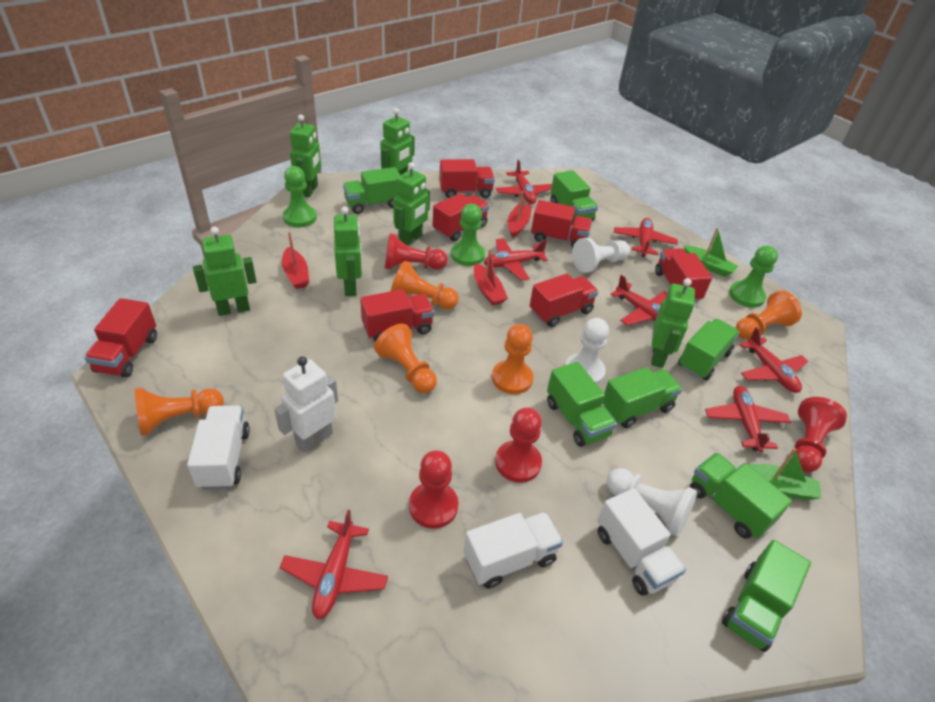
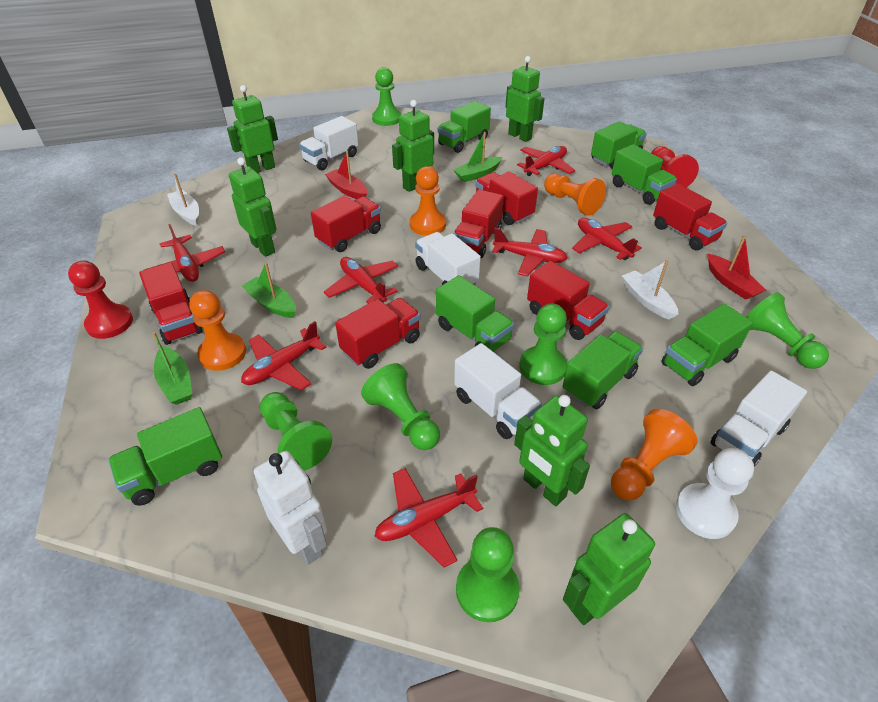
green boat: 2 -> 3
green pawn: 3 -> 6
orange pawn: 5 -> 4
red boat: 3 -> 2
red pawn: 4 -> 2
white boat: 0 -> 2
white pawn: 3 -> 1
white truck: 3 -> 4

